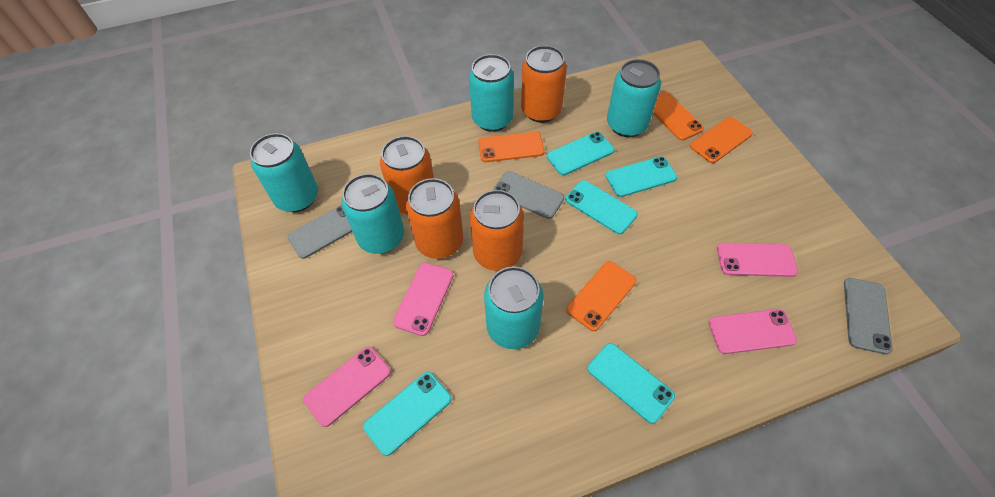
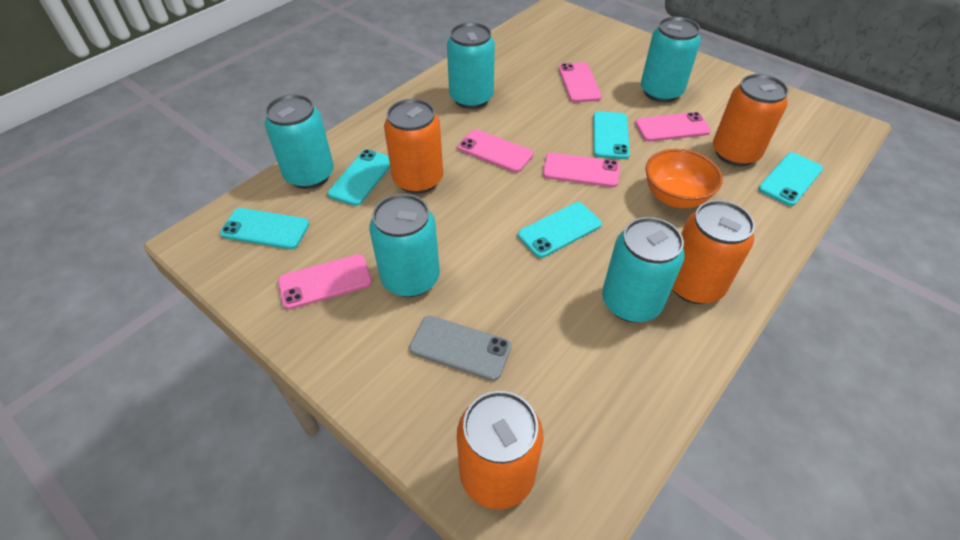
grey phone: 3 -> 1
orange bowl: 0 -> 1
orange phone: 4 -> 0
pink phone: 4 -> 5

